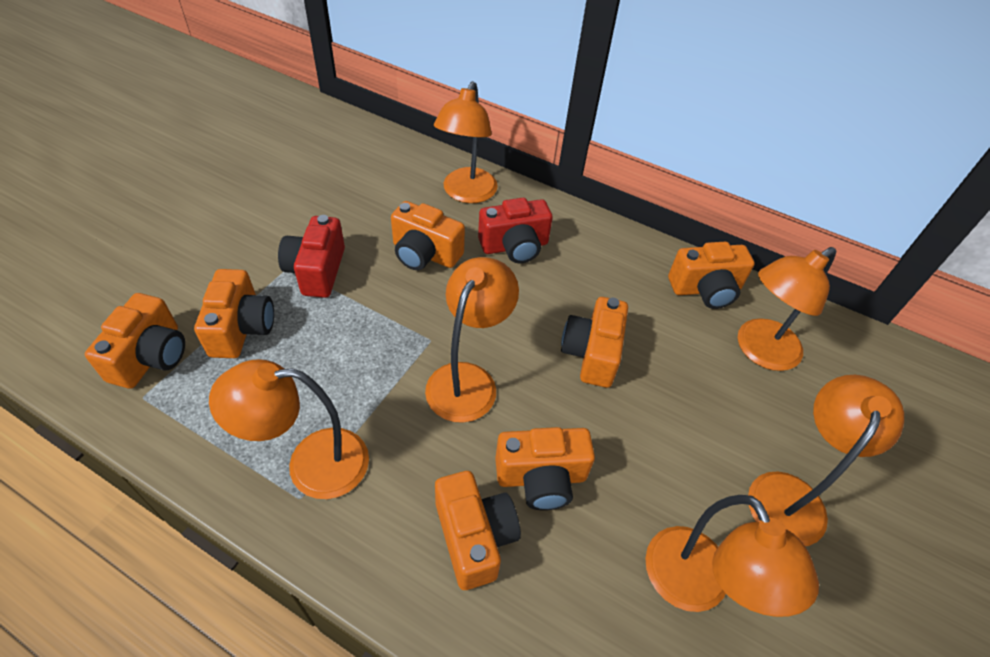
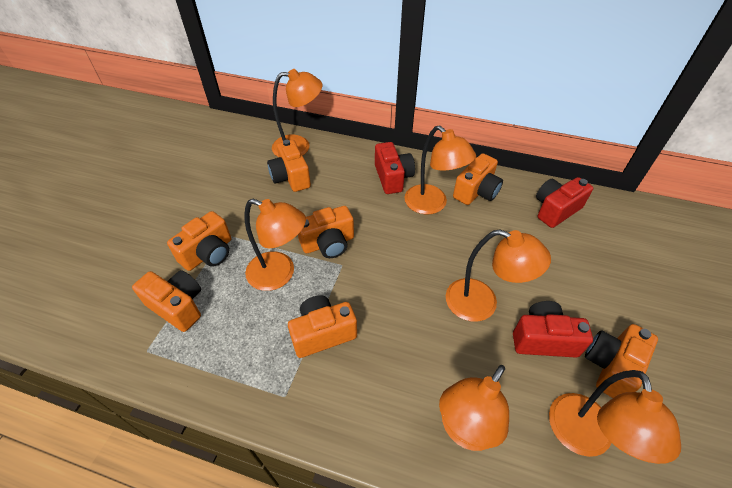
red camera: 2 -> 3

